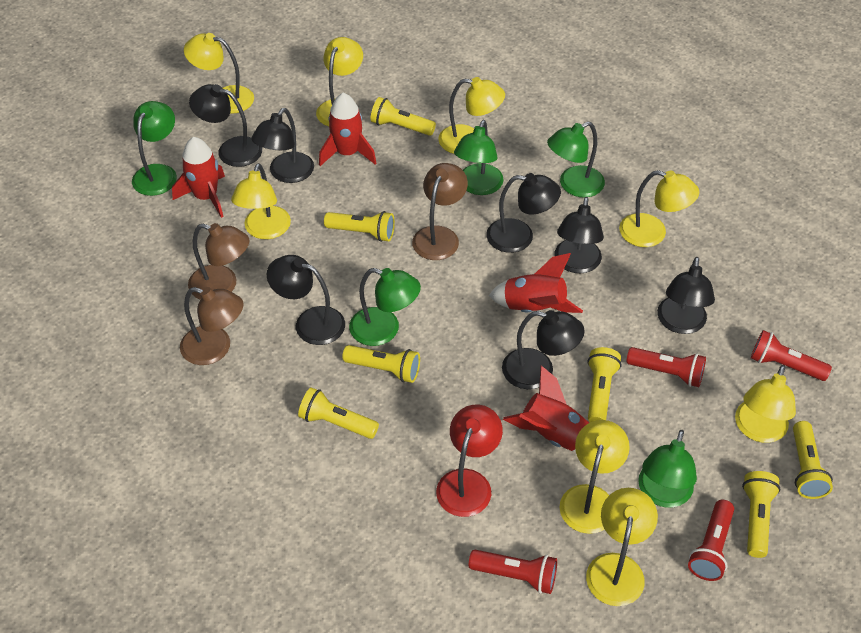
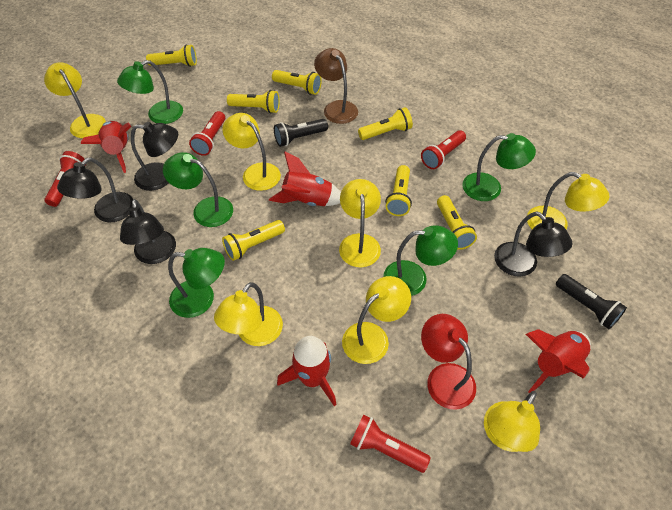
black flashlight: 0 -> 2
black lamp: 7 -> 4
brown lamp: 3 -> 1
yellow lamp: 8 -> 7

